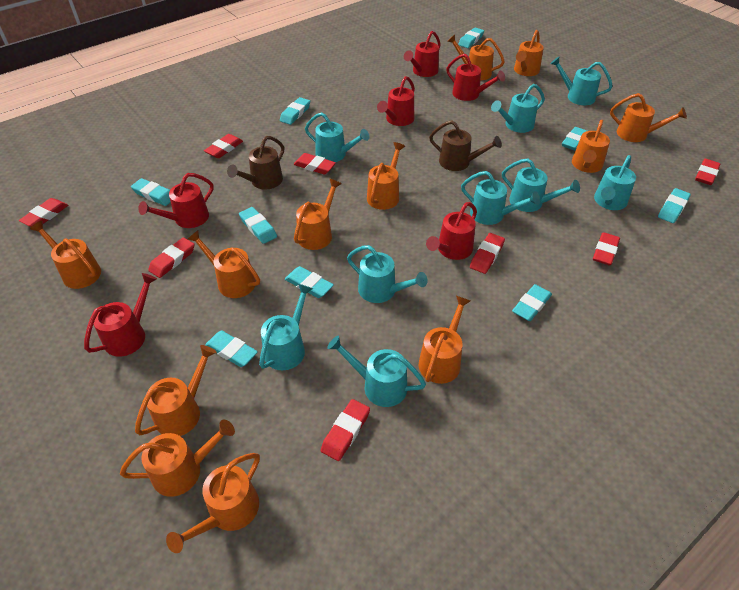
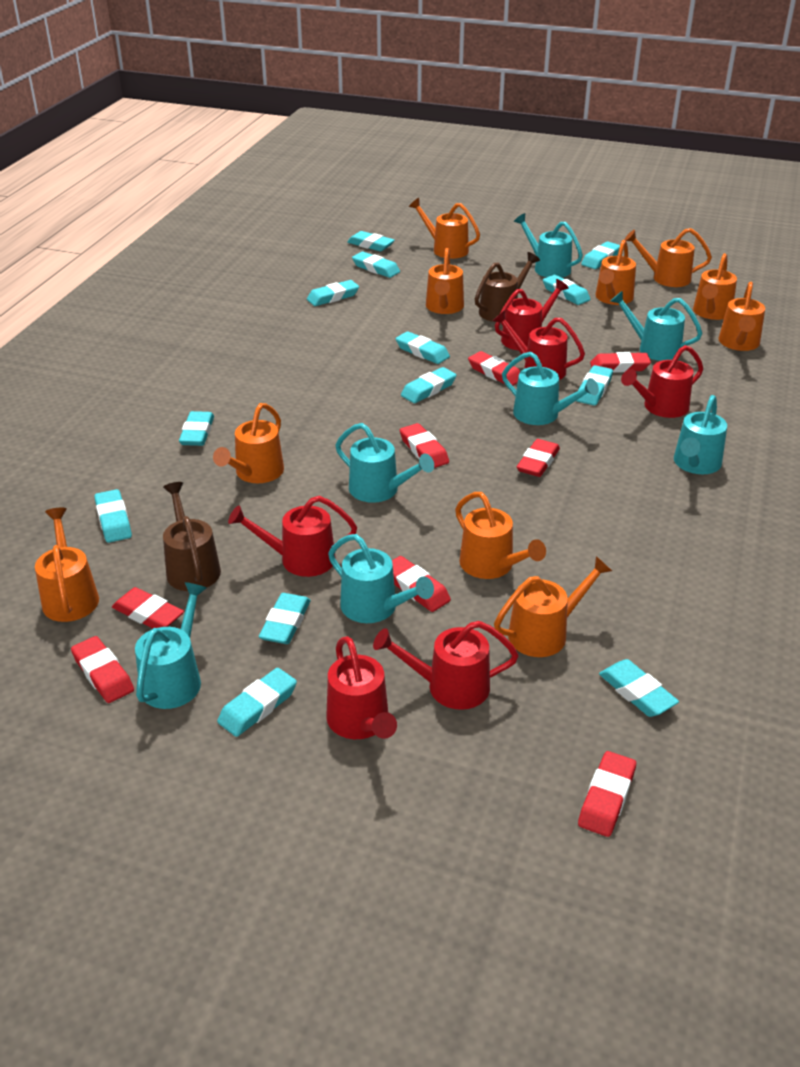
orange watering can: 12 -> 10
turquoise eraser: 9 -> 13
turquoise watering can: 9 -> 7

